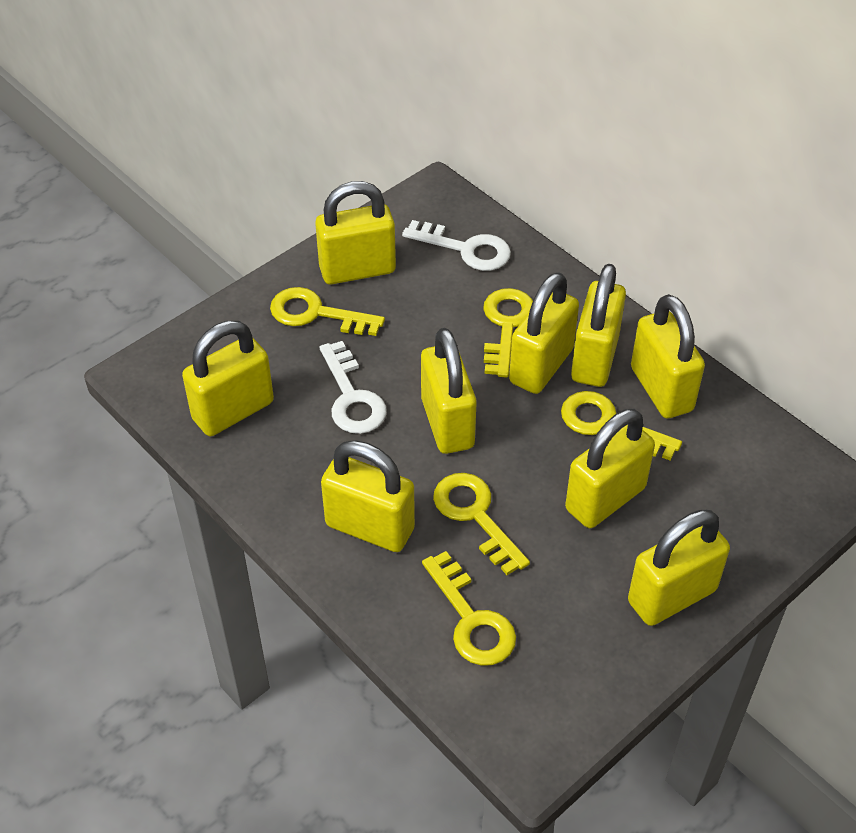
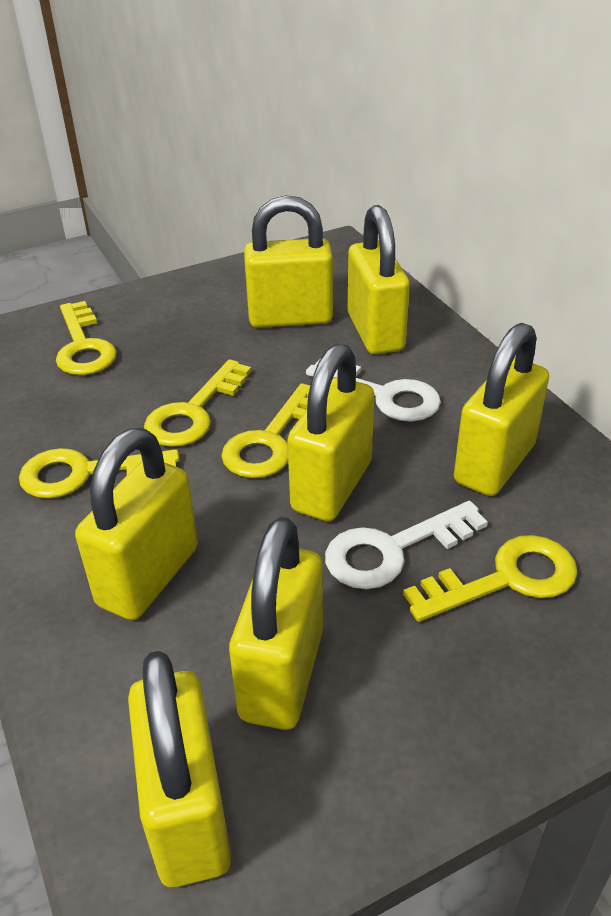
yellow padlock: 9 -> 7

